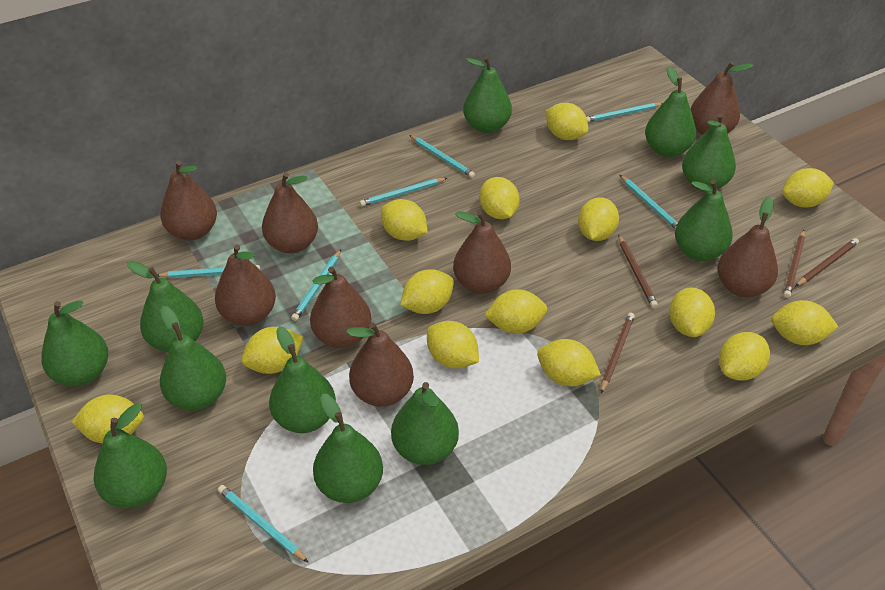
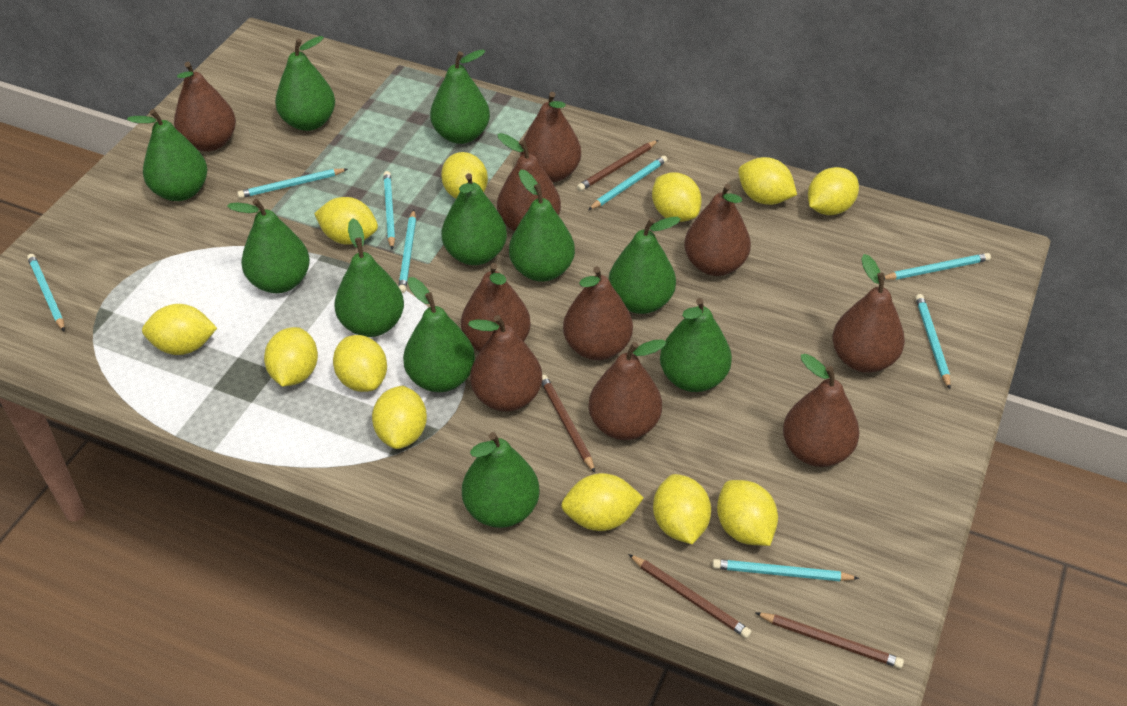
brown pear: 8 -> 10
turquoise pencil: 7 -> 8
yellow lemon: 14 -> 12

